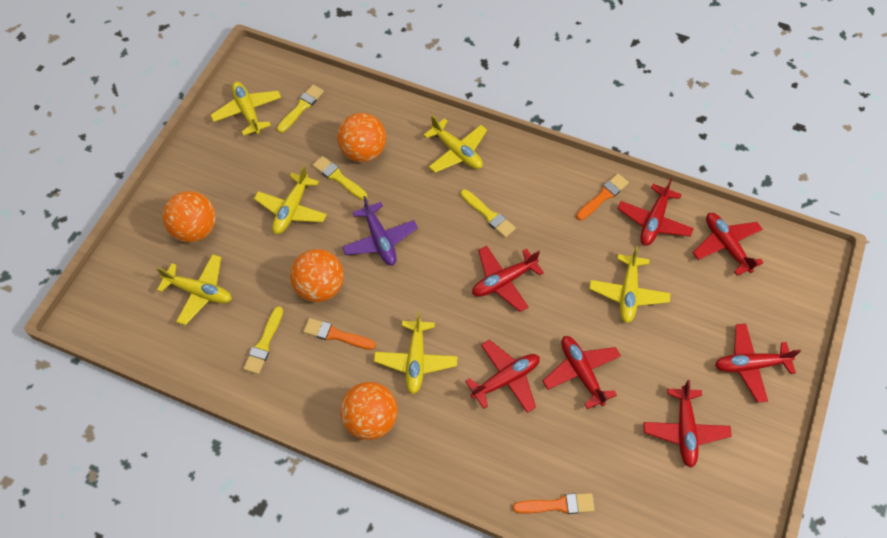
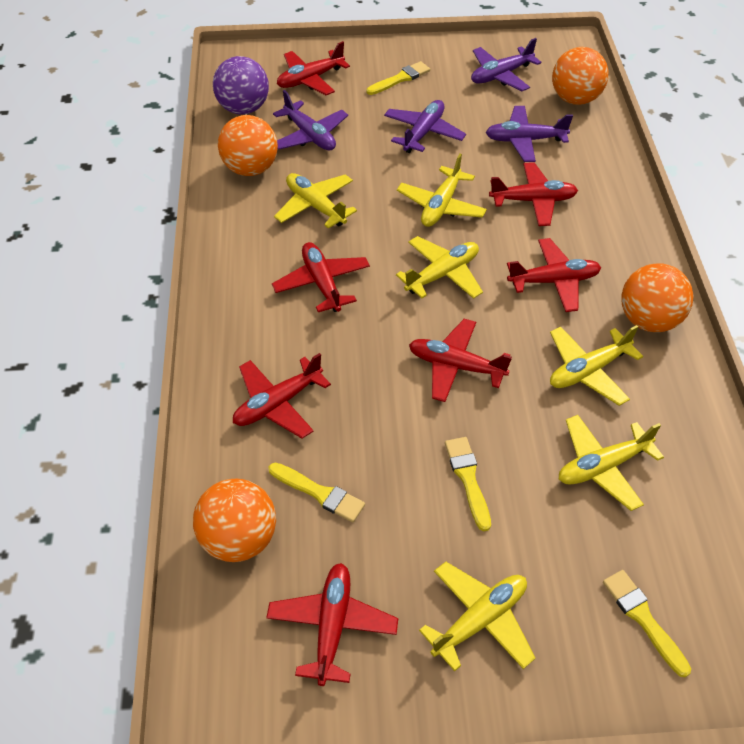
orange brush: 3 -> 0
purple ball: 0 -> 1
purple plane: 1 -> 4

